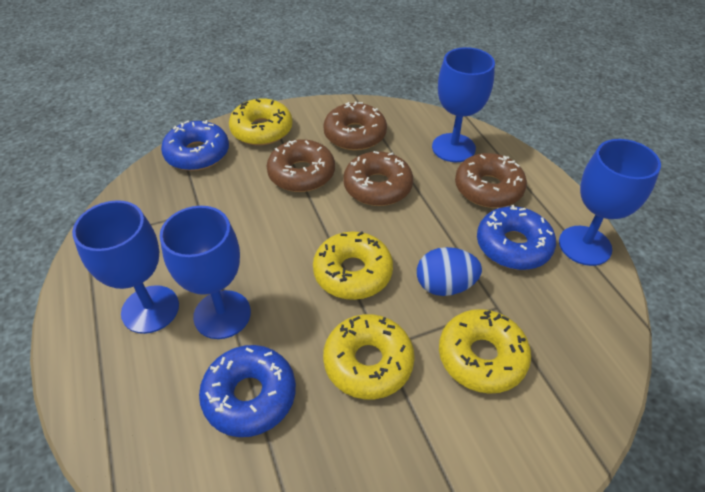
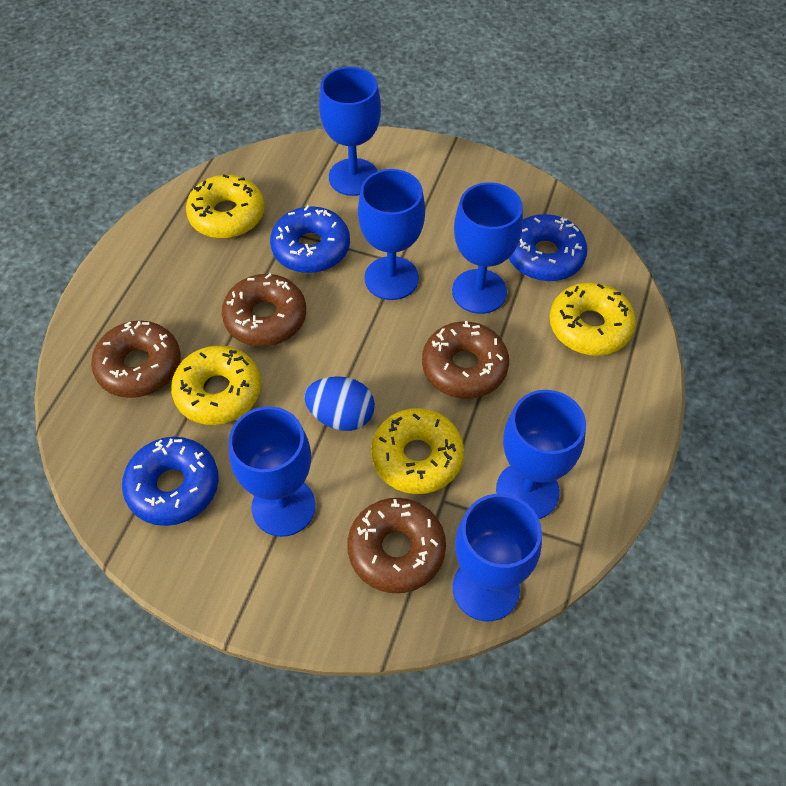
blue goblet: 4 -> 6

